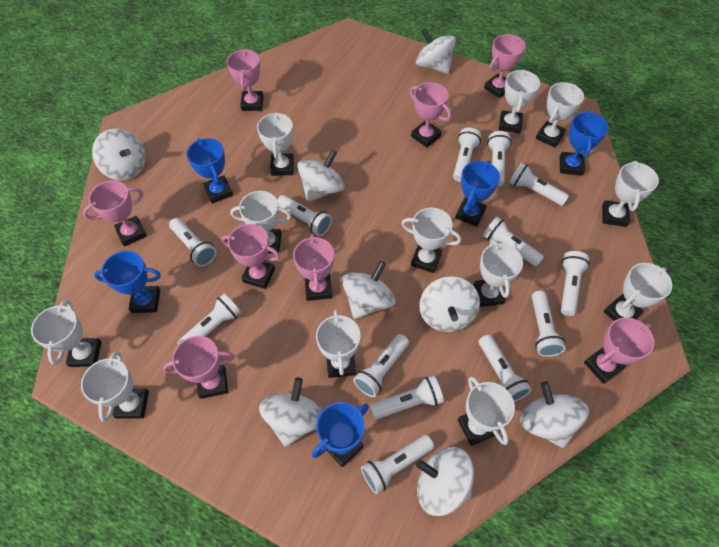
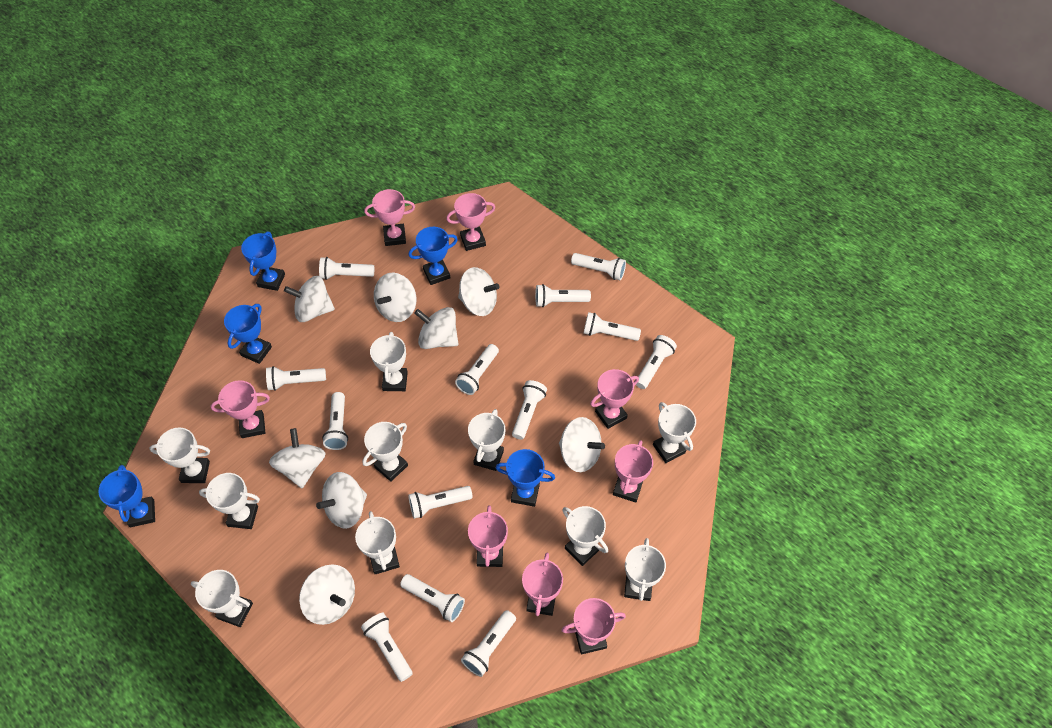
white trophy: 12 -> 10

